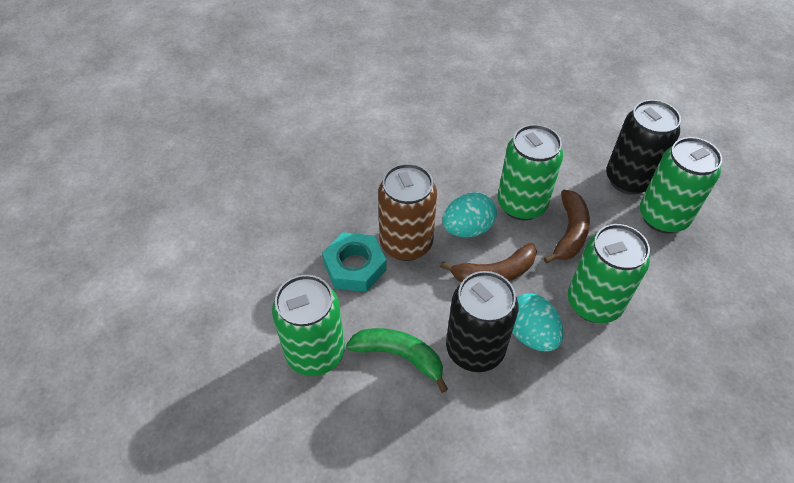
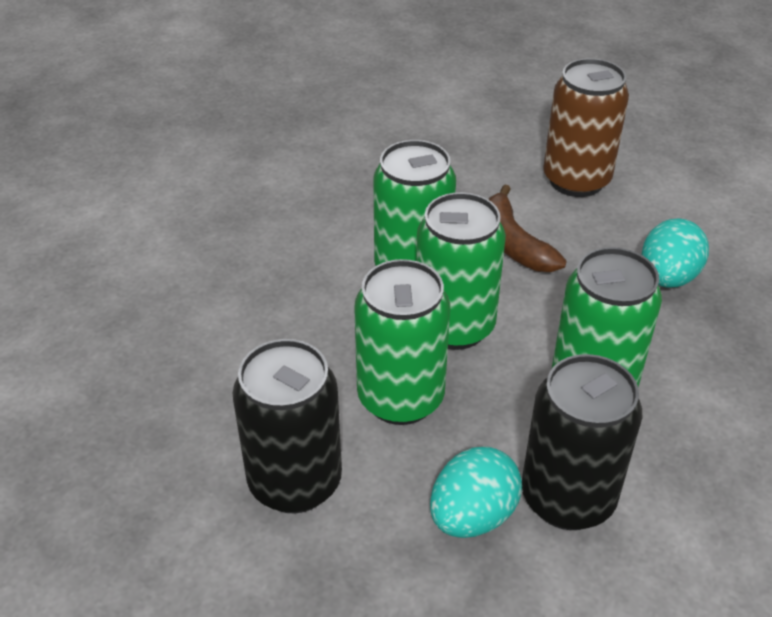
brown banana: 2 -> 1
green banana: 1 -> 0
turquoise nut: 1 -> 0

